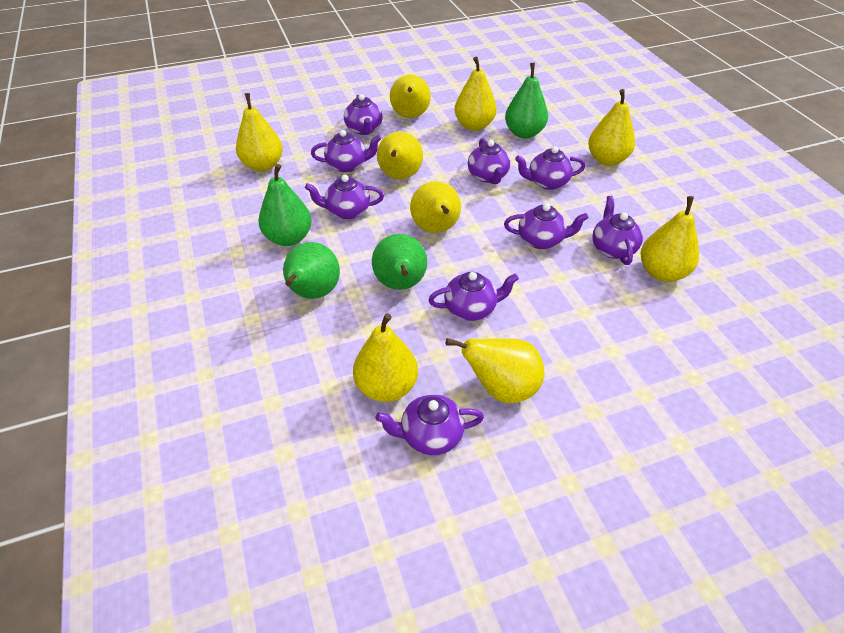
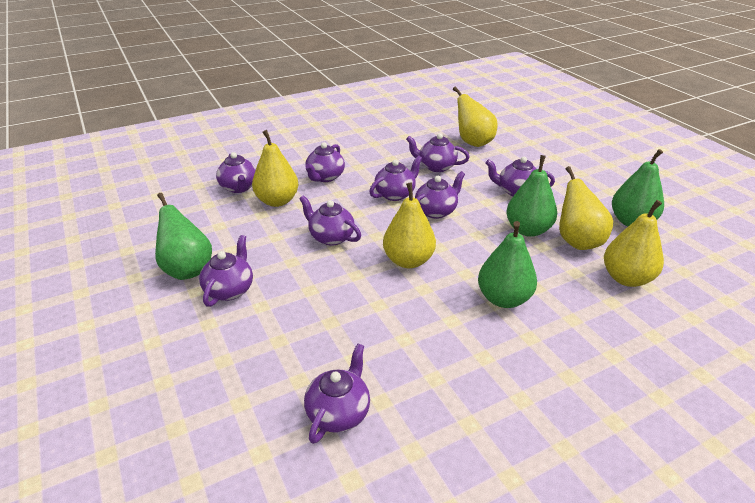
yellow pear: 9 -> 5

